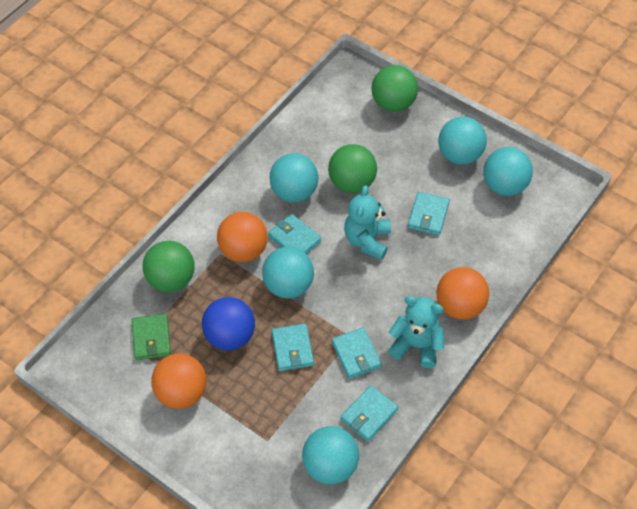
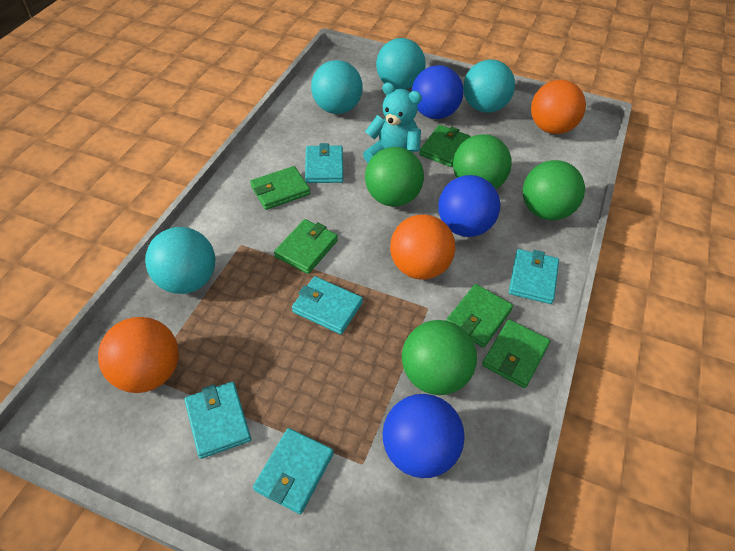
blue ball: 1 -> 3
green ball: 3 -> 4
green wallet: 1 -> 5
turquoise ball: 5 -> 4
turquoise teddy bear: 2 -> 1

